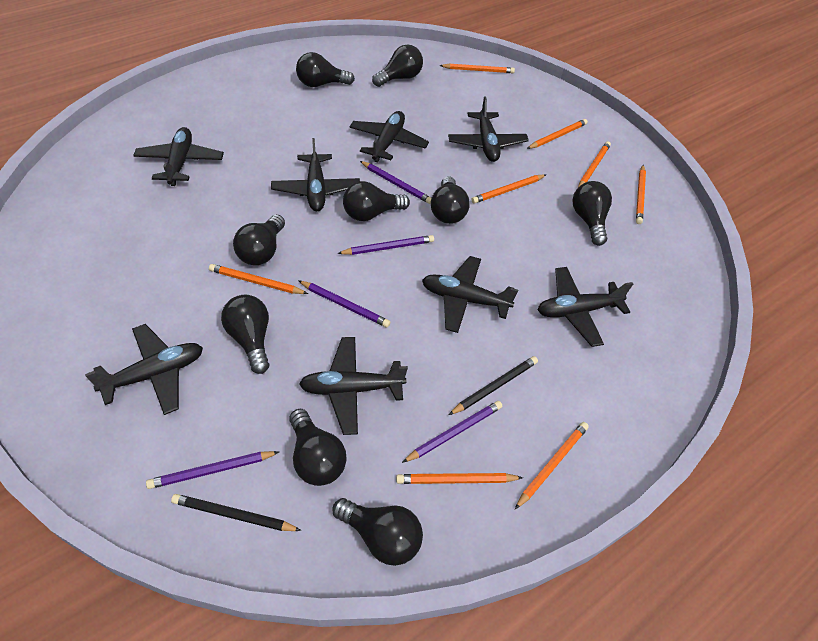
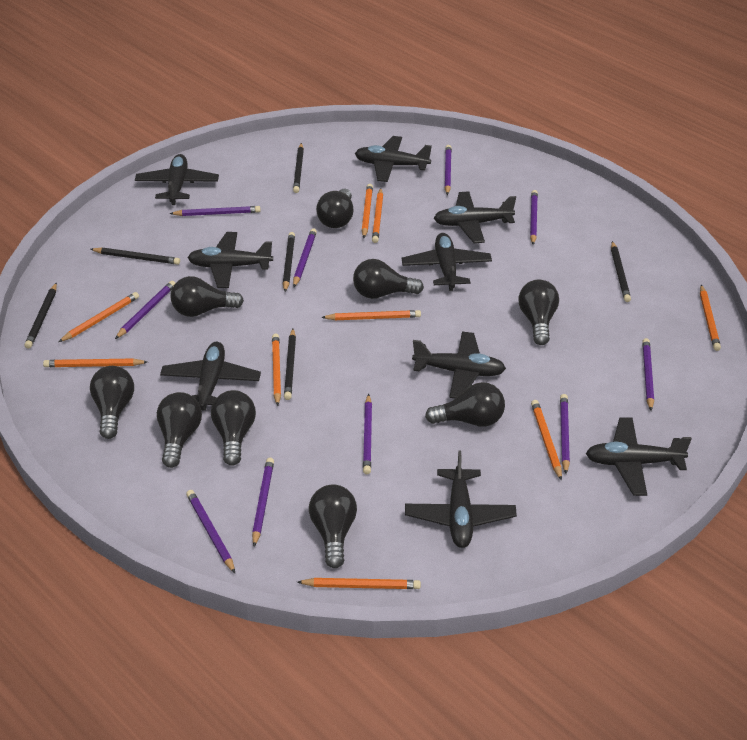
black pencil: 2 -> 6
black plane: 8 -> 9
orange pencil: 8 -> 9
purple pencil: 5 -> 10

